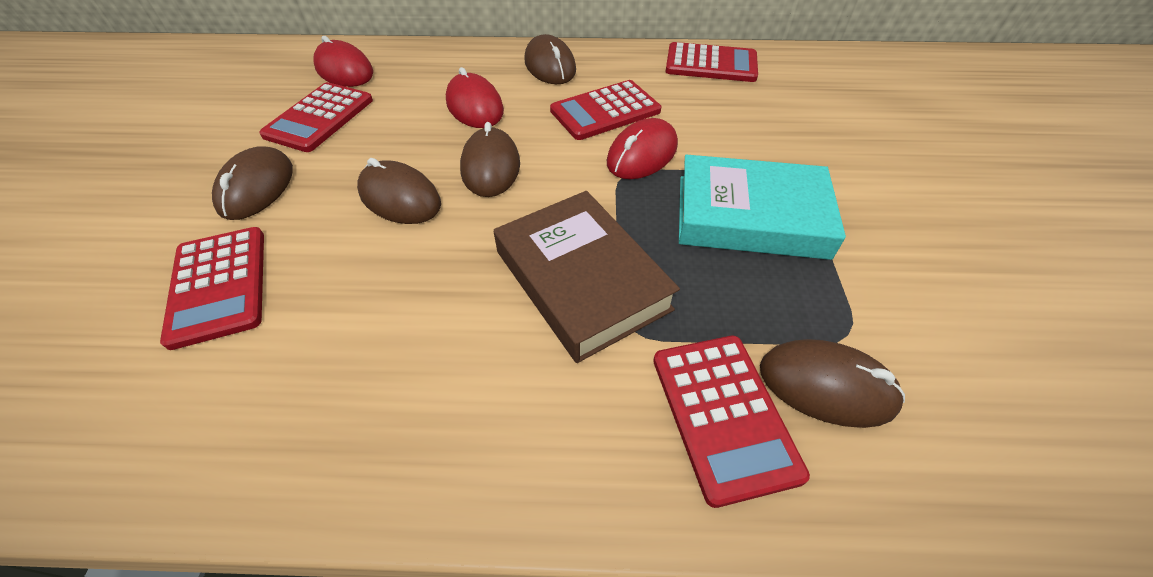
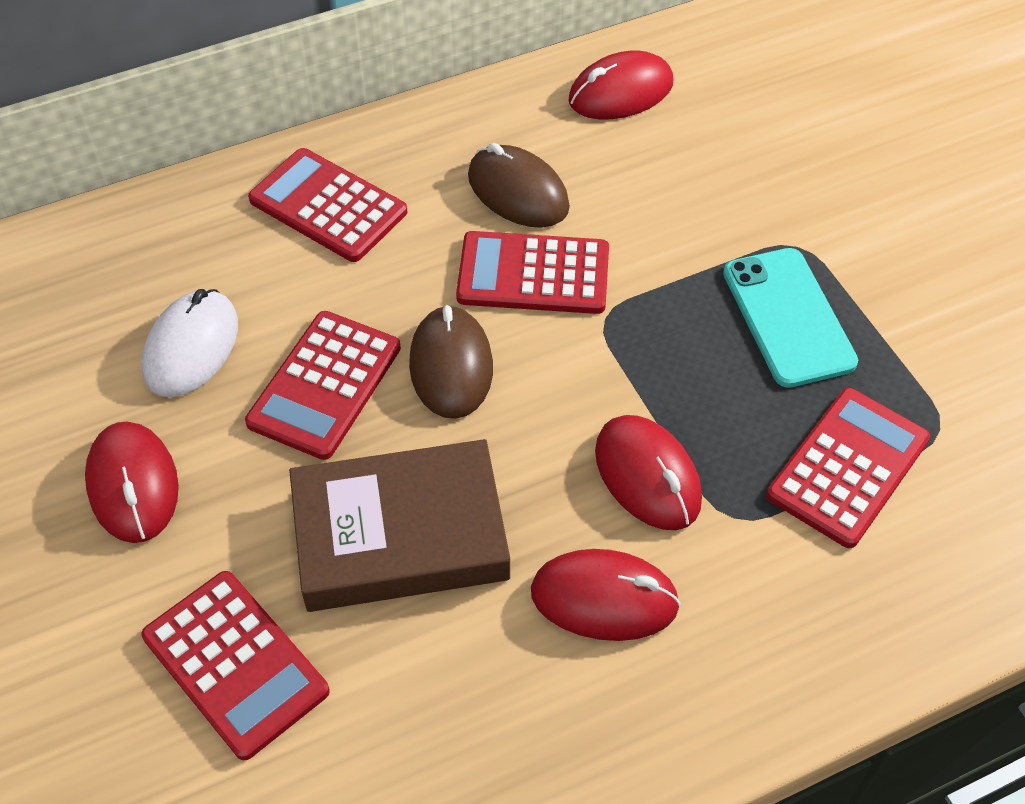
brown mouse: 5 -> 2
red mouse: 3 -> 4
turquoise book: 1 -> 0
turquoise phone: 0 -> 1
white mouse: 0 -> 1

